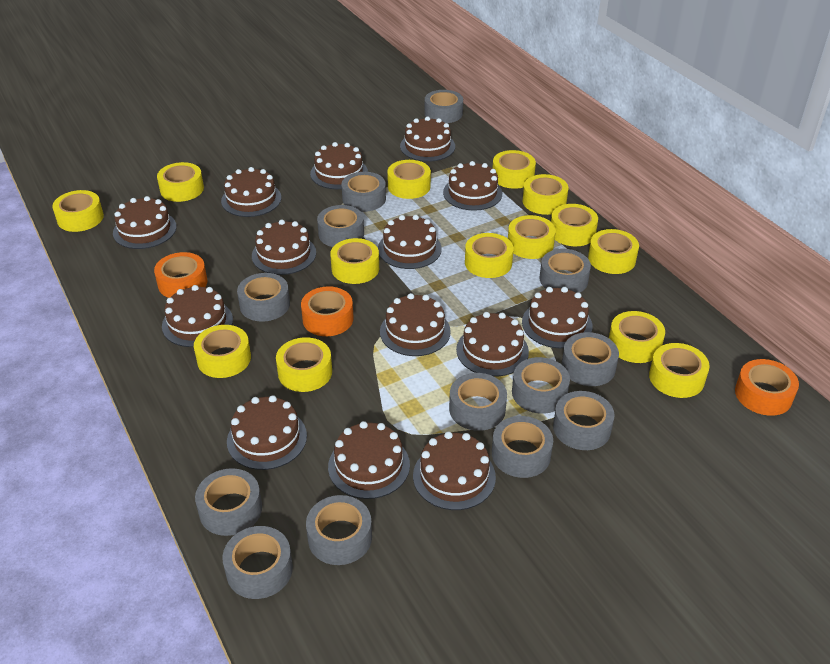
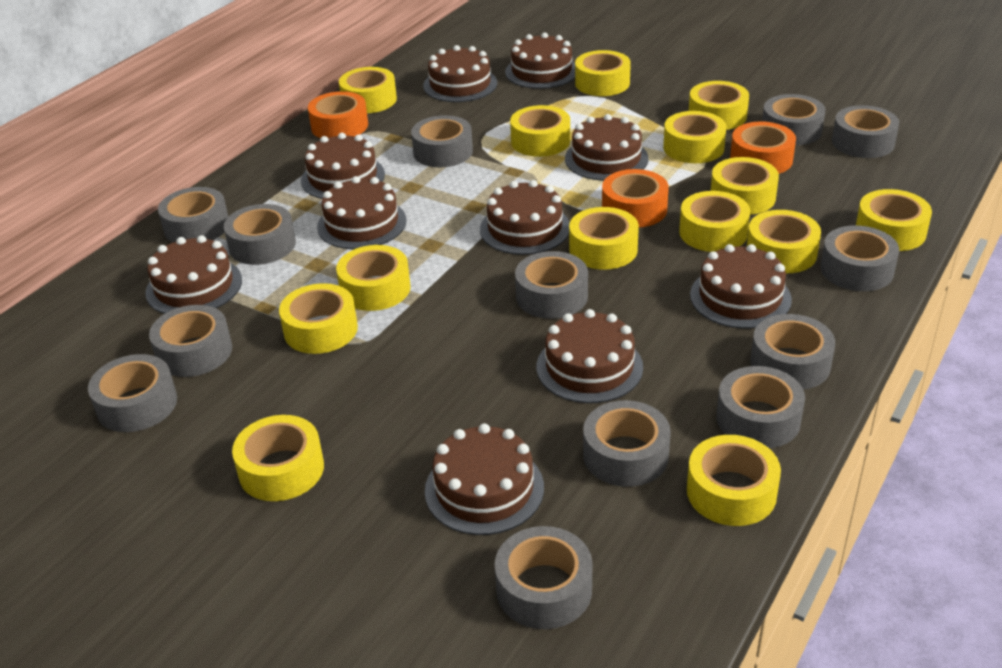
brown cake: 14 -> 10

